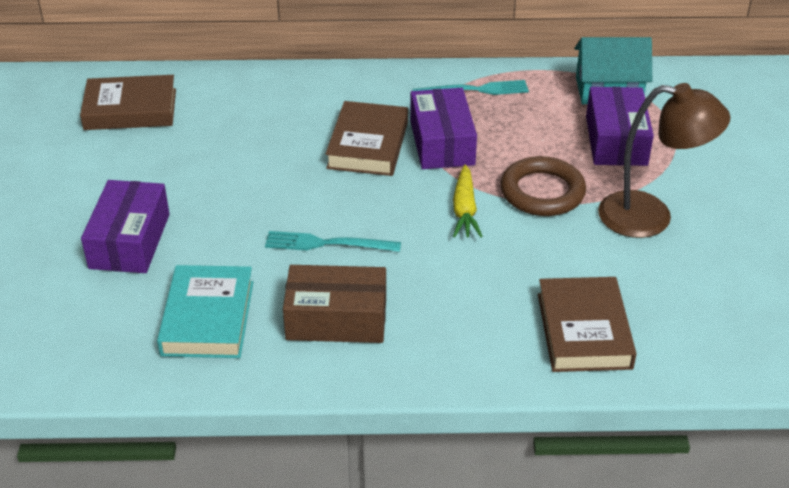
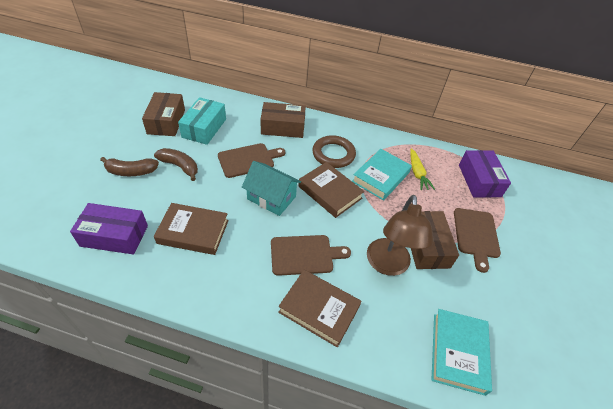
brown banana: 0 -> 2
brown box: 1 -> 3
brown cutting board: 0 -> 3
purple box: 3 -> 2
turquoise book: 1 -> 2
turquoise box: 0 -> 1
turquoise fork: 2 -> 0

